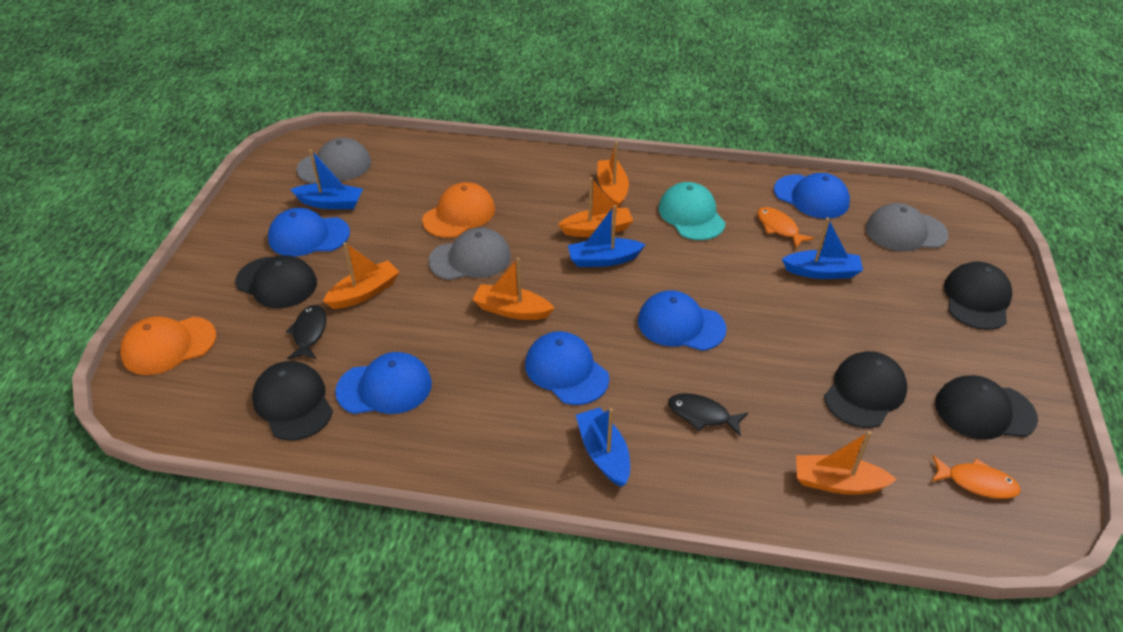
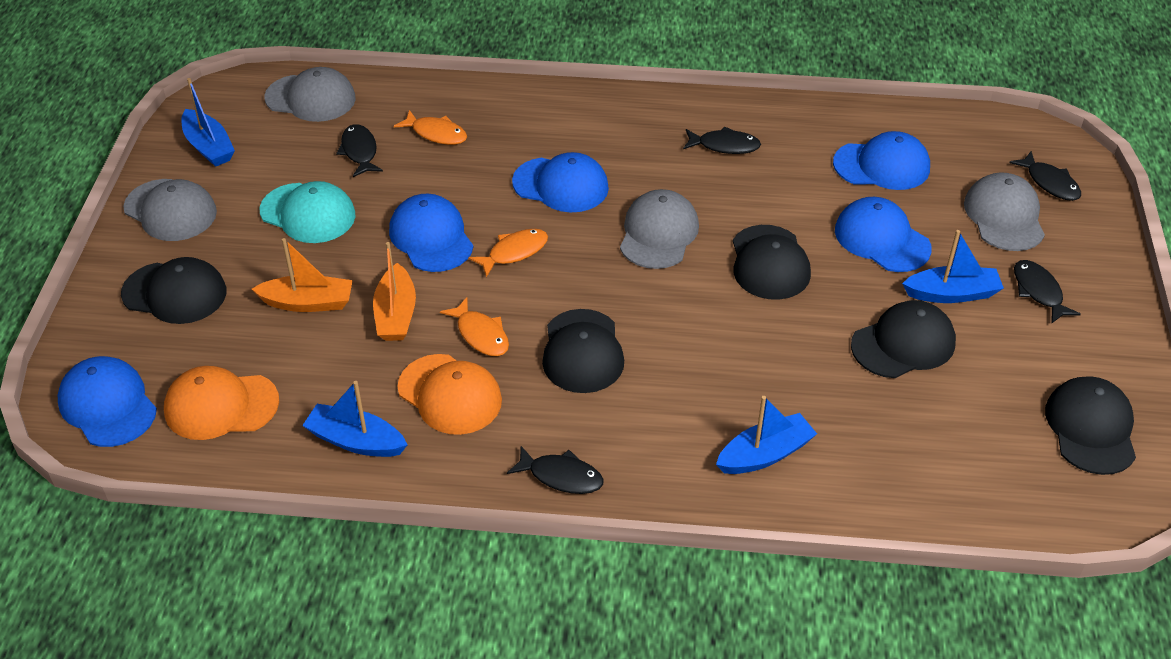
black fish: 2 -> 5
grey cap: 3 -> 4
orange boat: 5 -> 2
orange fish: 2 -> 3

